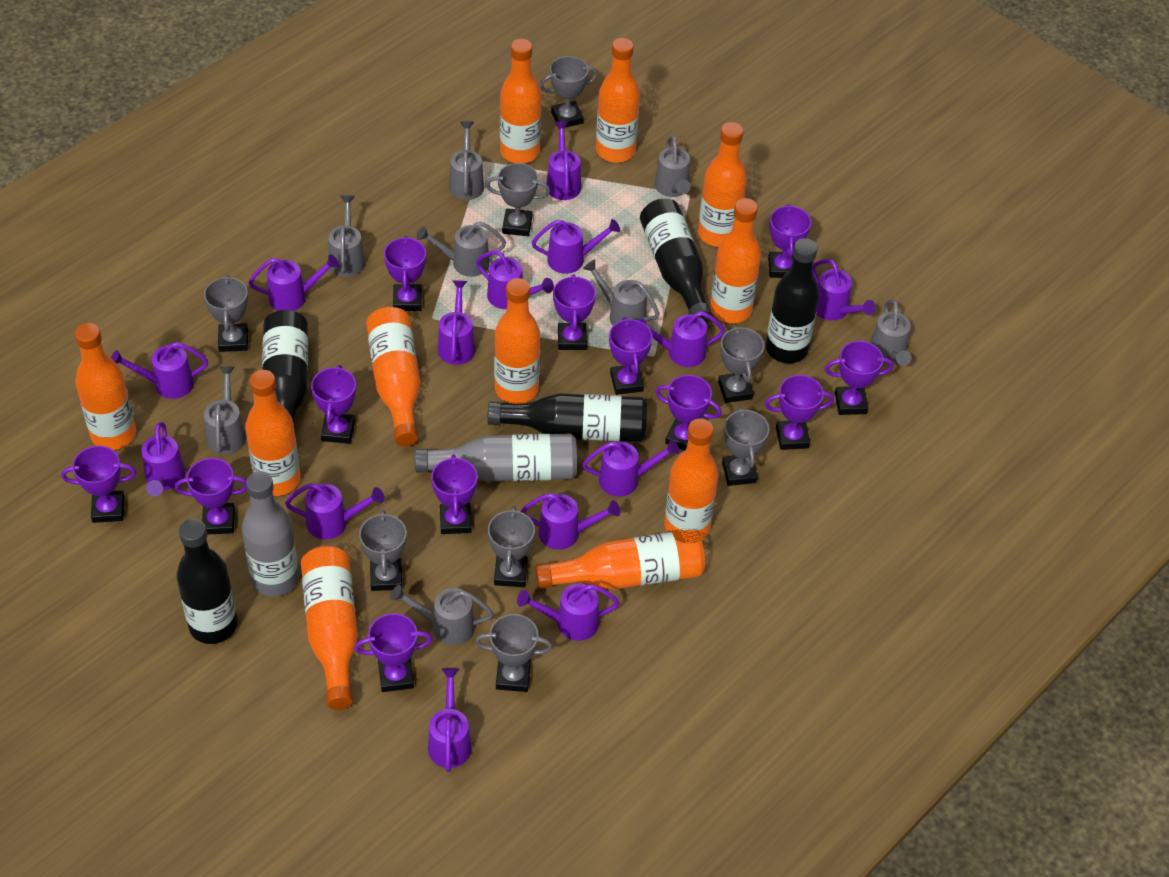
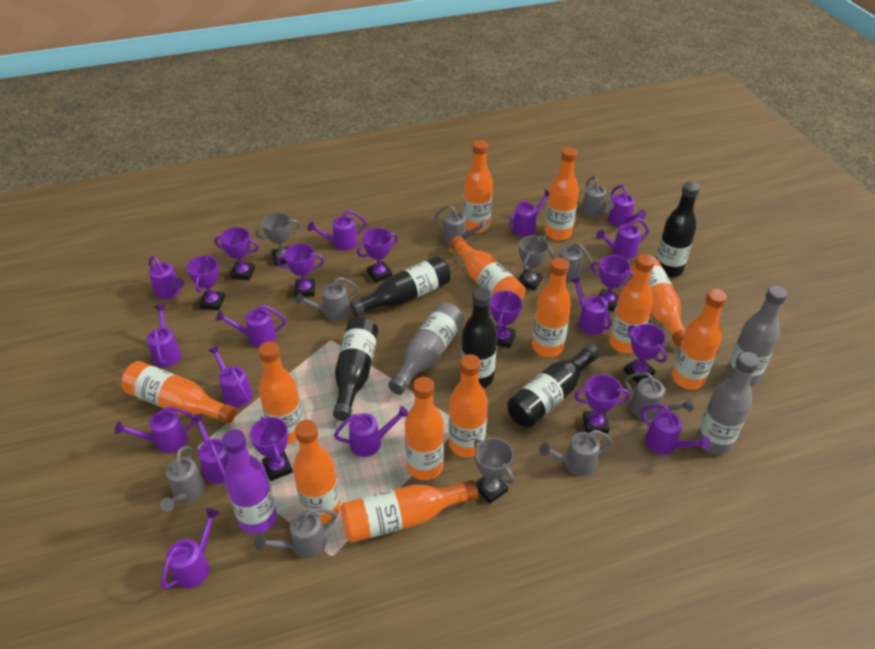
grey bottle: 2 -> 3
grey trophy: 8 -> 3
orange bottle: 11 -> 13
purple bottle: 0 -> 1
purple trophy: 12 -> 9

